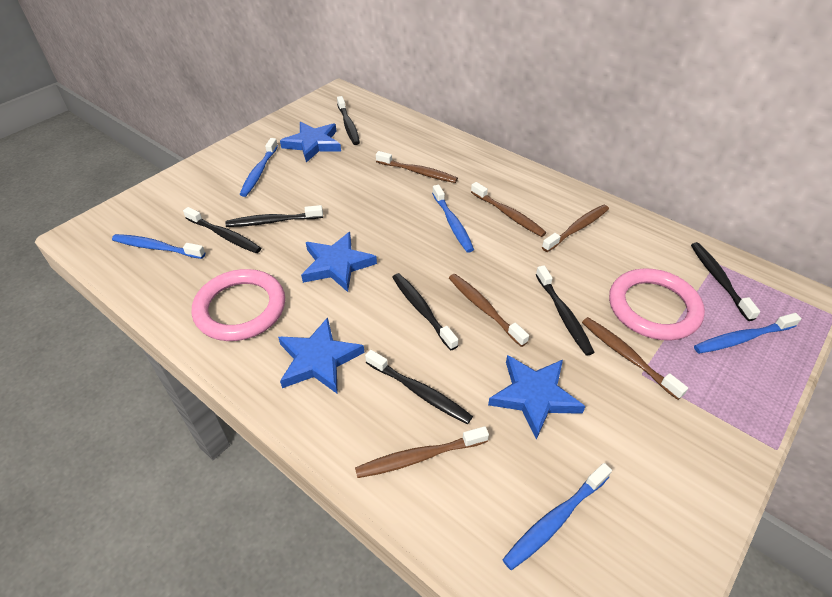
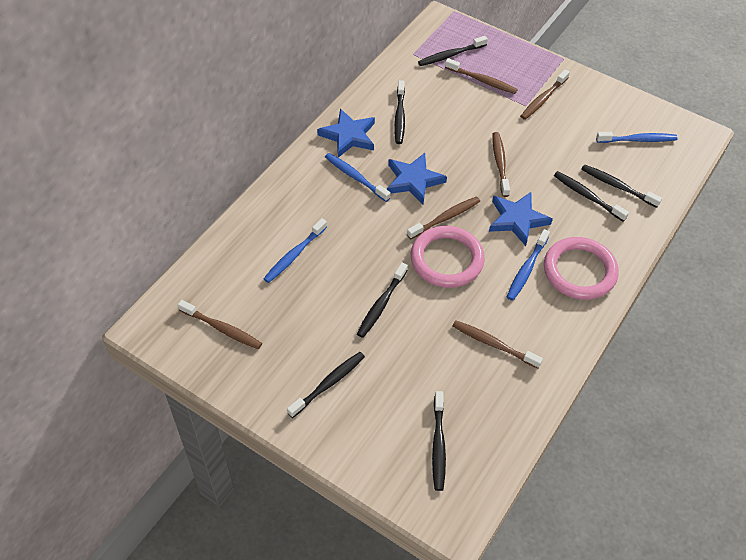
blue star: 4 -> 3
blue toothbrush: 5 -> 4

